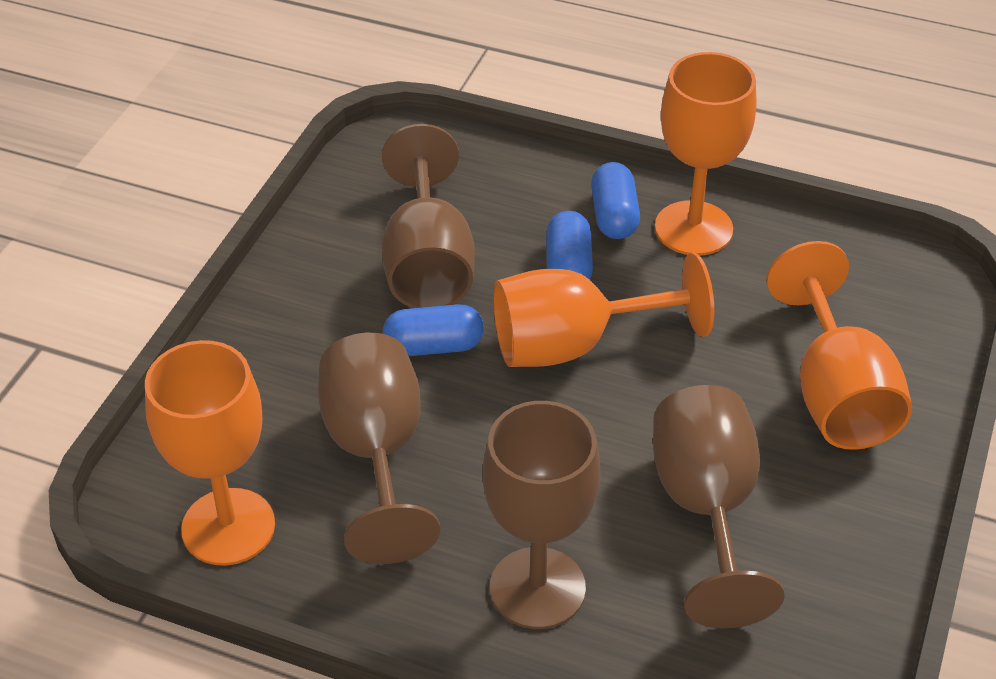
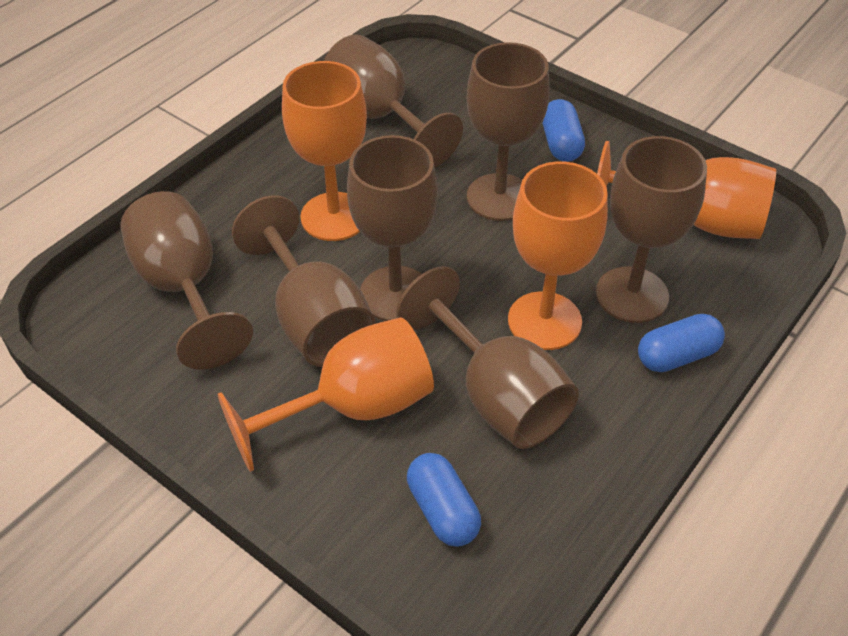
brown goblet: 4 -> 7

